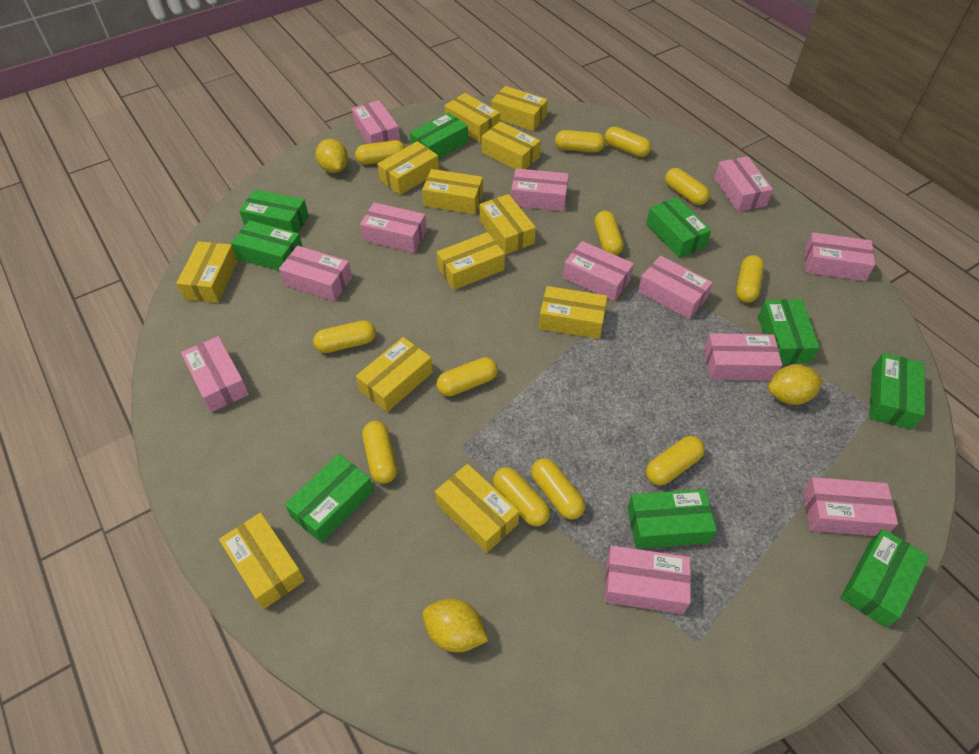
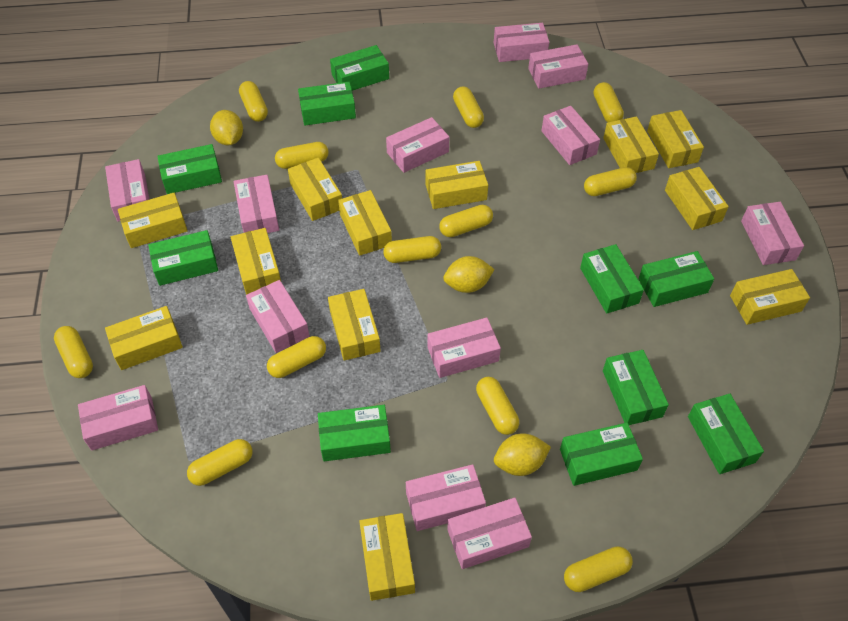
green box: 9 -> 10

